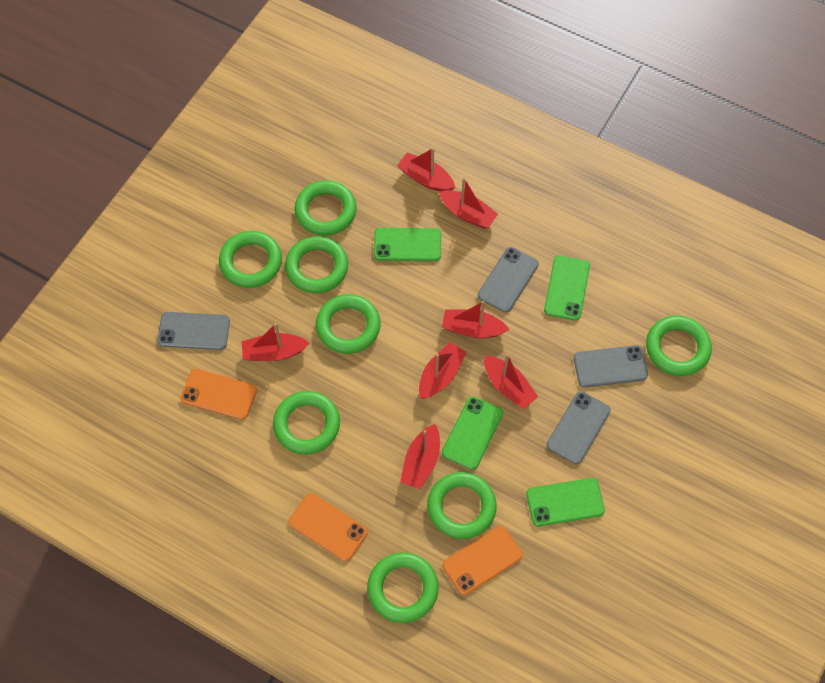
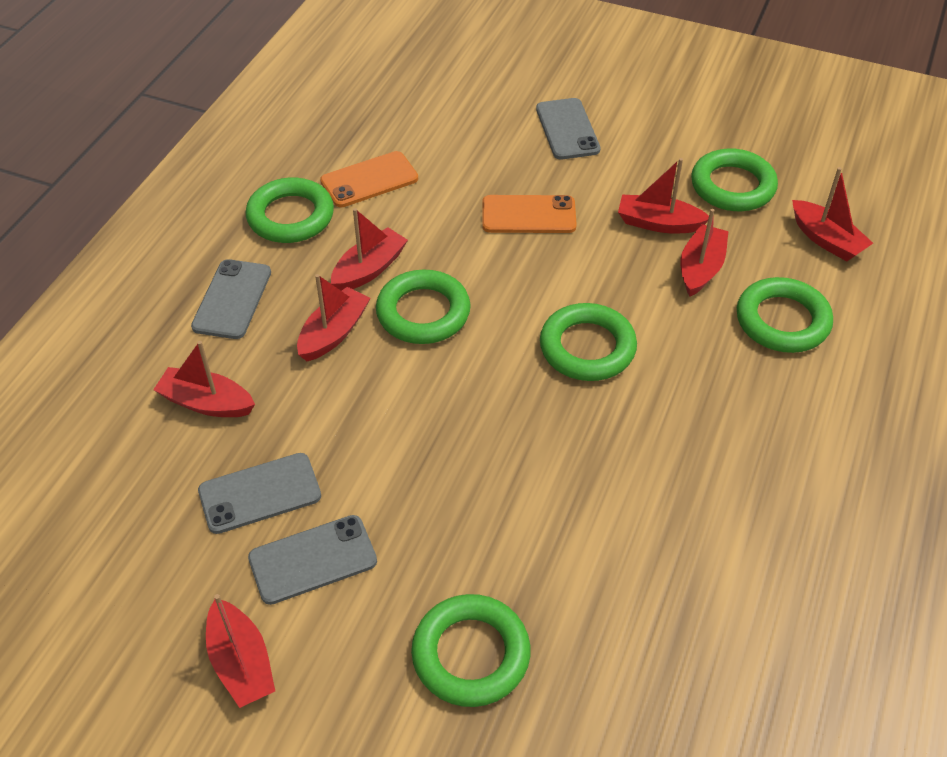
green phone: 4 -> 0
green ring: 8 -> 6
orange phone: 3 -> 2

